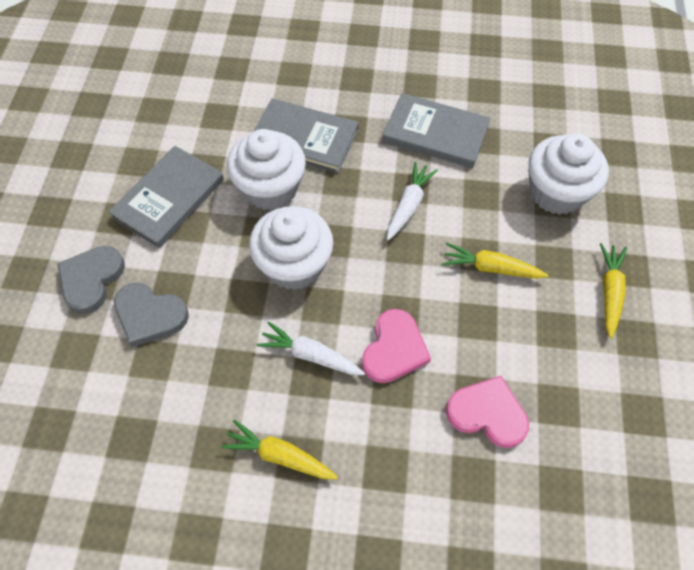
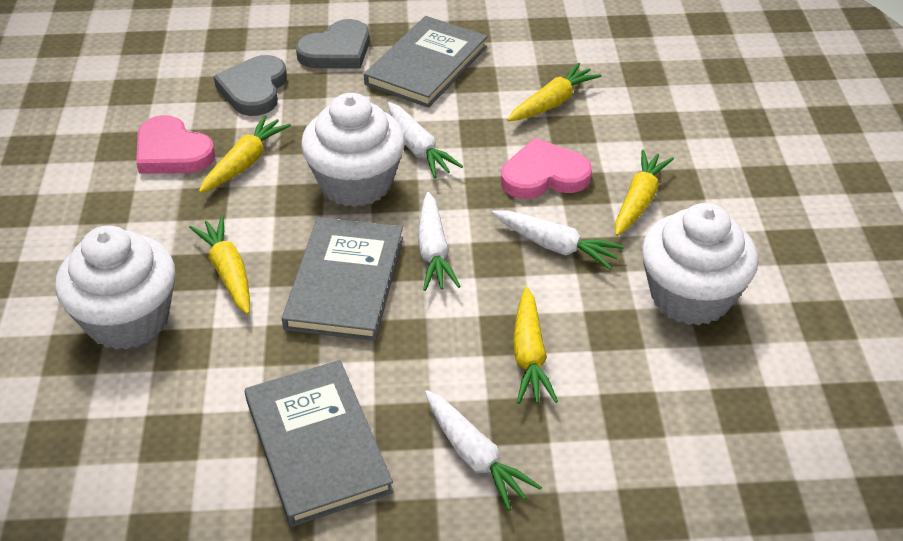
white carrot: 2 -> 4
yellow carrot: 3 -> 5

